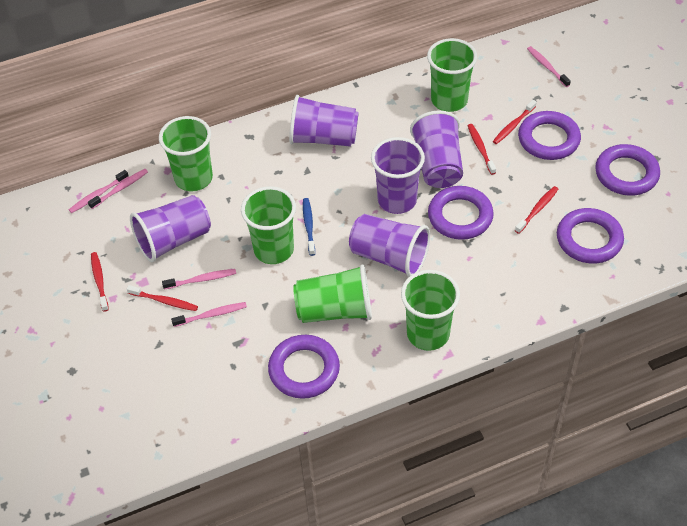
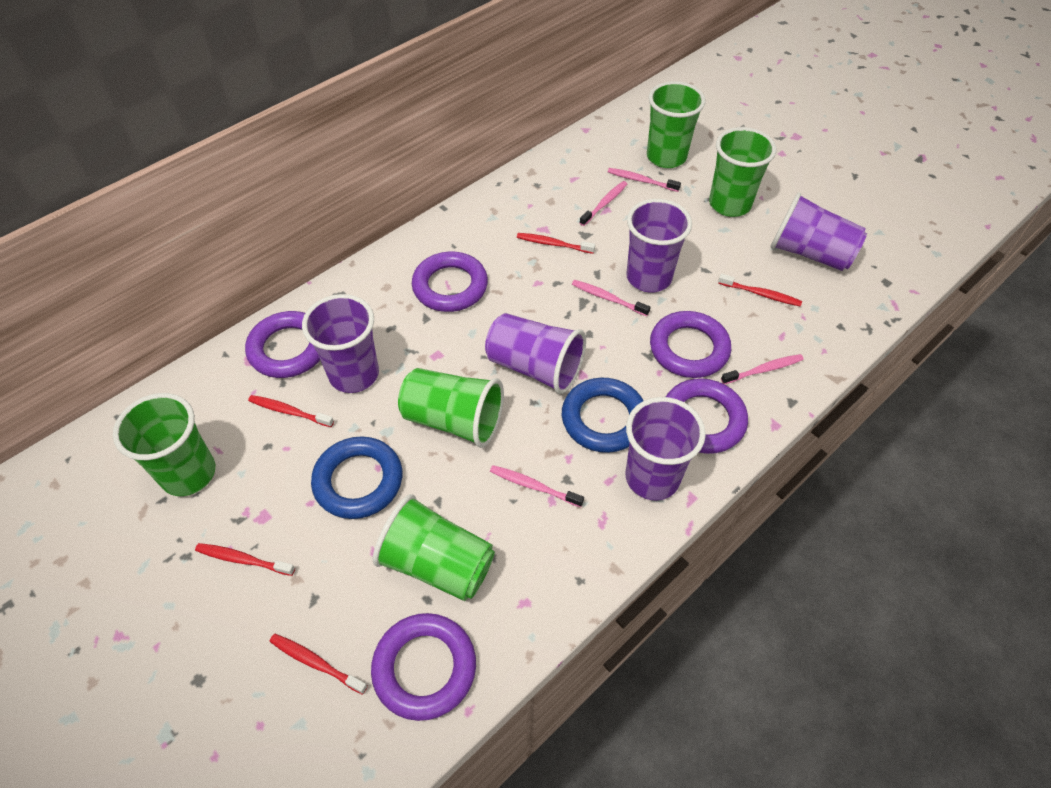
blue ring: 0 -> 2
blue toothbrush: 1 -> 0

